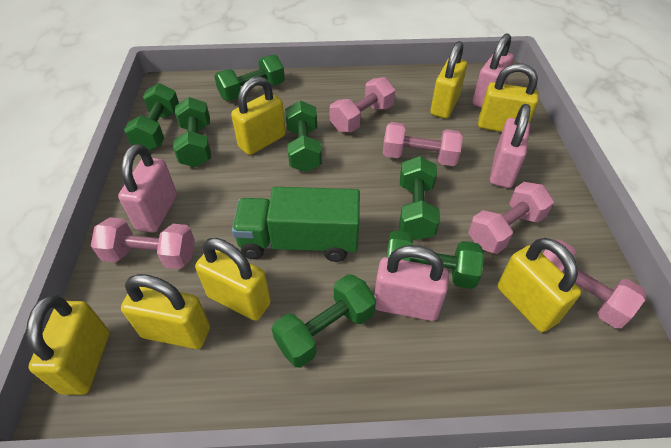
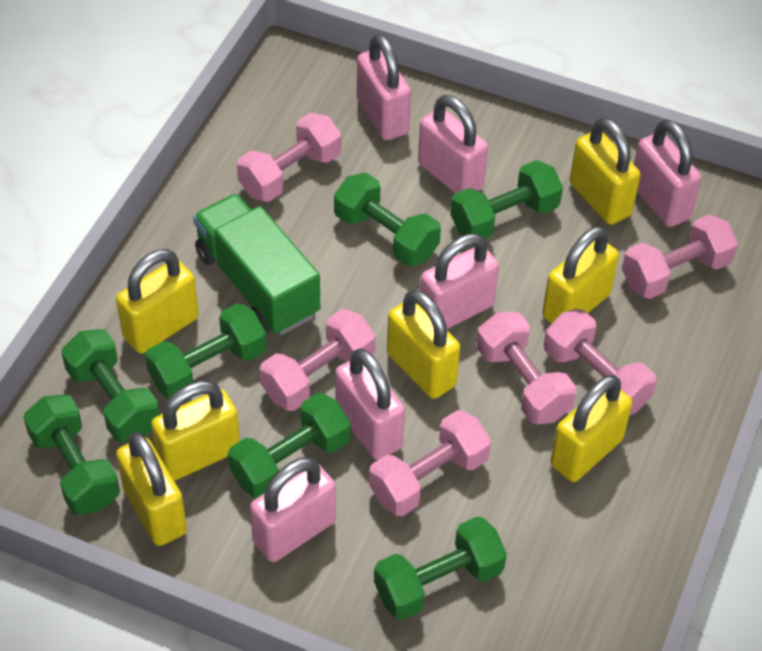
pink dumbbell: 5 -> 6
pink padlock: 4 -> 6

